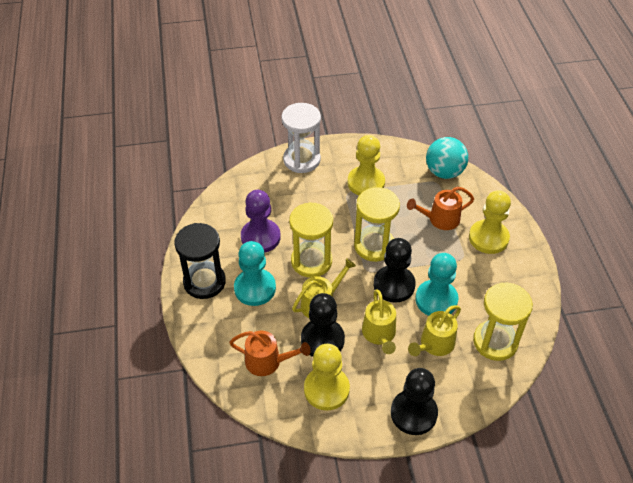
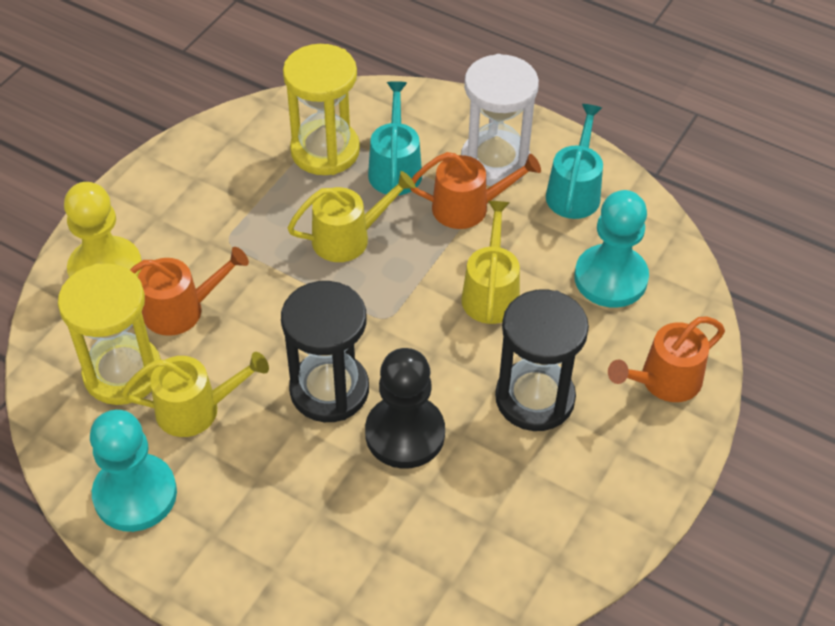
black hourglass: 1 -> 2
black pawn: 3 -> 1
orange watering can: 2 -> 3
purple pawn: 1 -> 0
turquoise ball: 1 -> 0
turquoise watering can: 0 -> 2
yellow hourglass: 3 -> 2
yellow pawn: 3 -> 1

